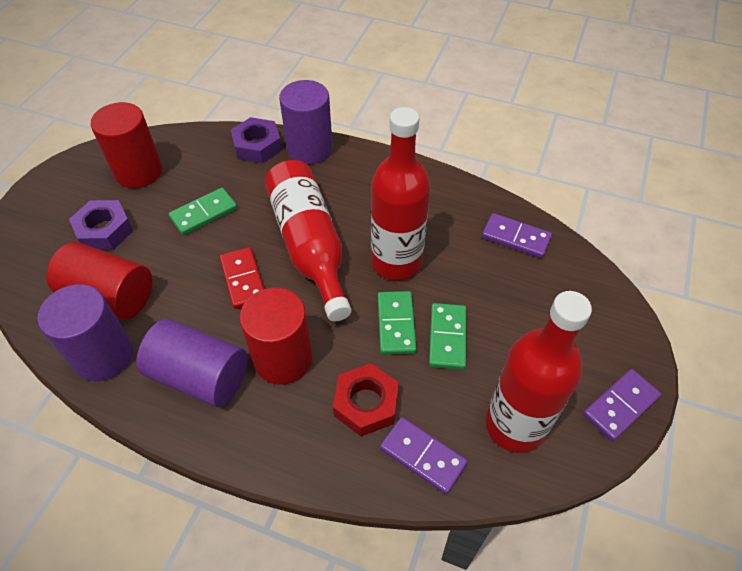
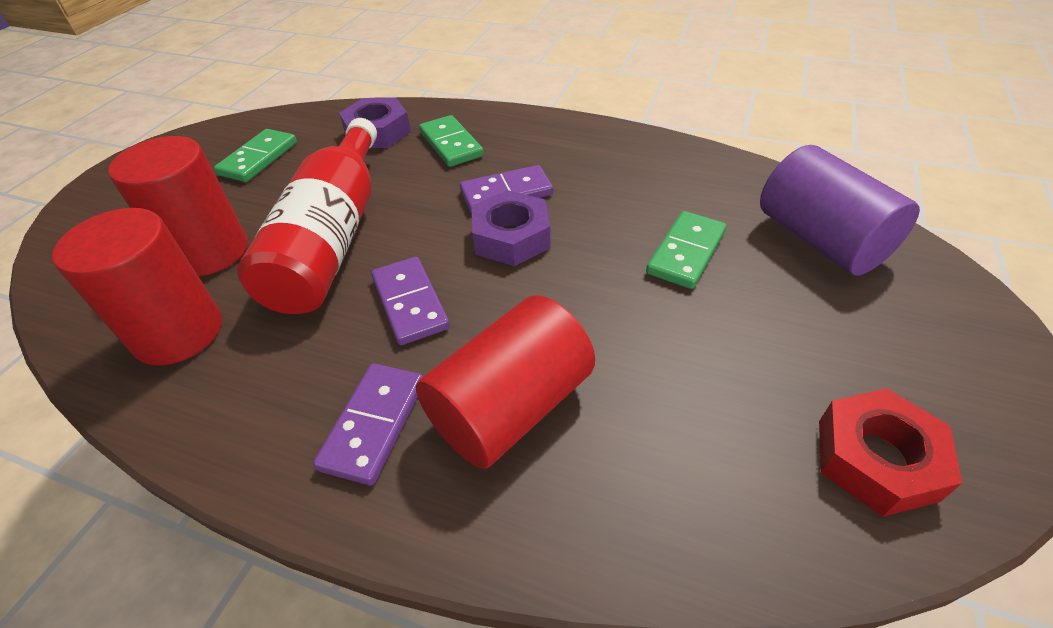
purple cylinder: 3 -> 1
red bottle: 3 -> 1
red domino: 1 -> 0

